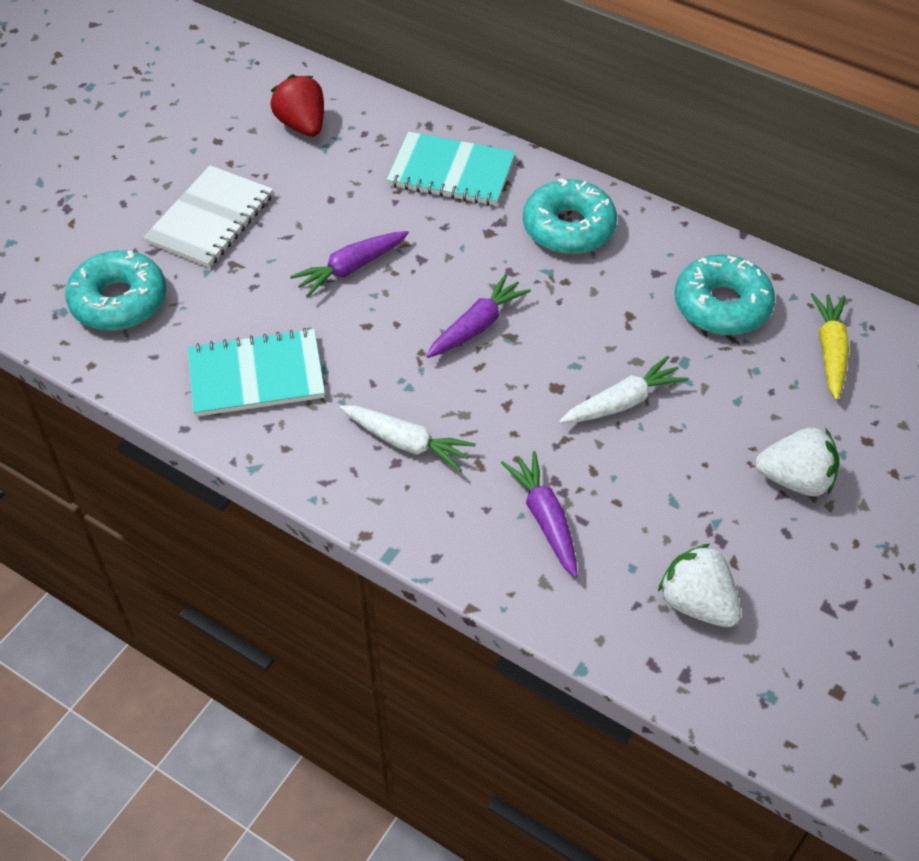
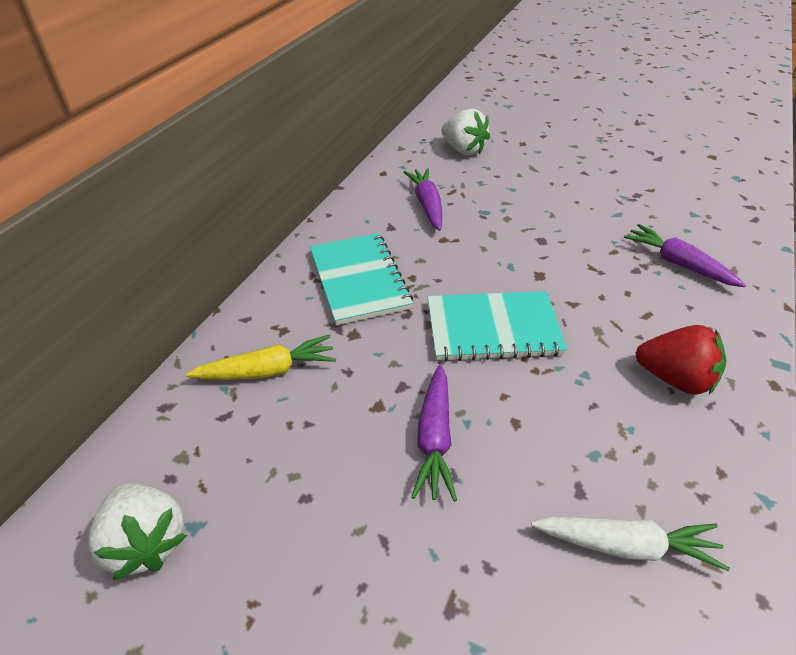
turquoise donut: 3 -> 0
white carrot: 2 -> 1
white notebook: 1 -> 0

